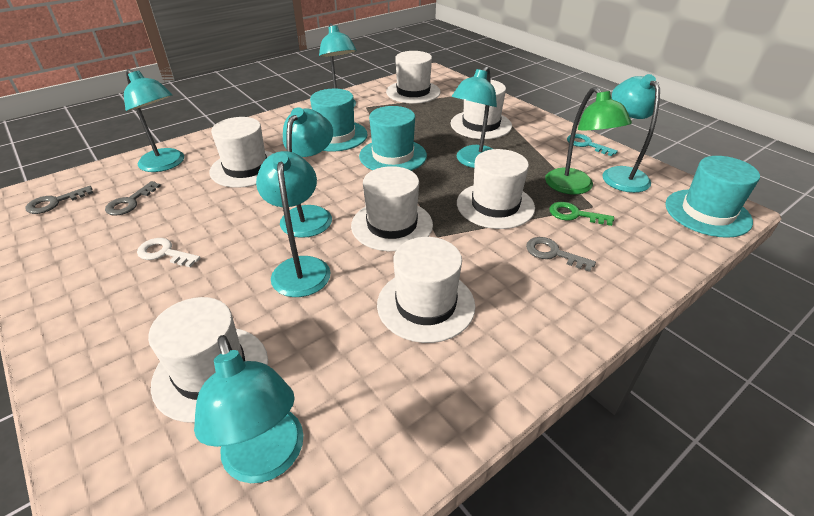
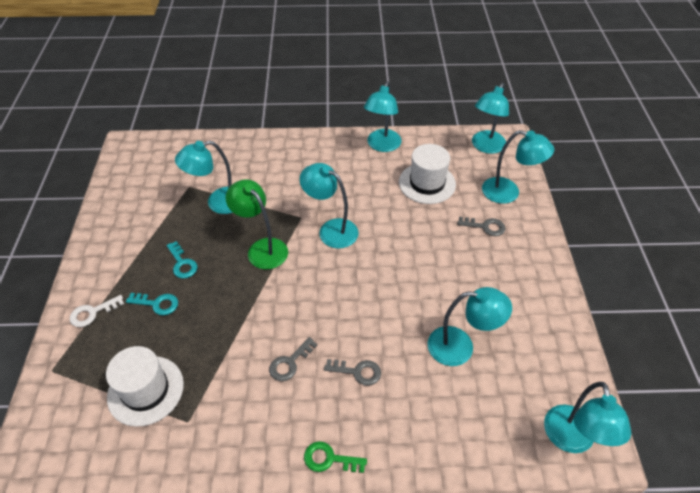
turquoise hat: 3 -> 0
turquoise key: 1 -> 2
white hat: 7 -> 2

